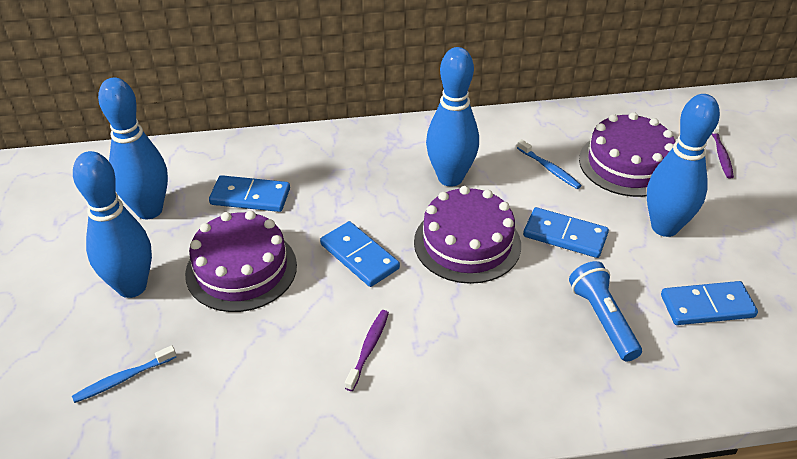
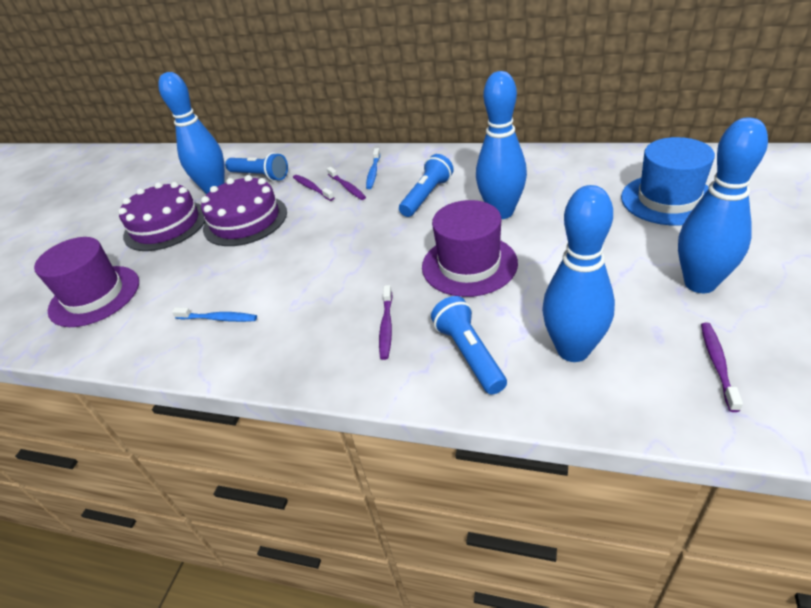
blue domino: 4 -> 0
blue flashlight: 1 -> 3
blue hat: 0 -> 1
purple cake: 3 -> 2
purple hat: 0 -> 2
purple toothbrush: 2 -> 4

